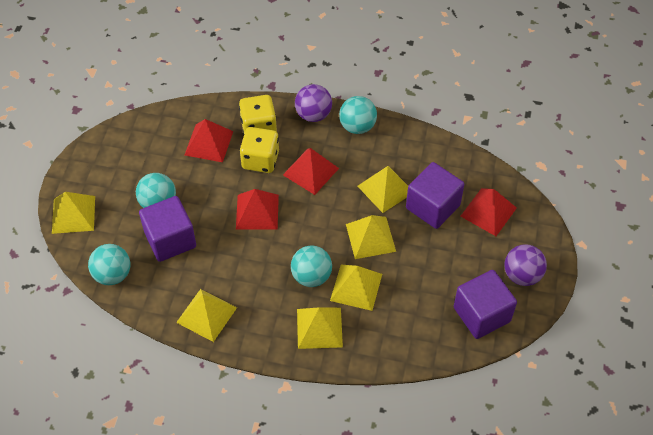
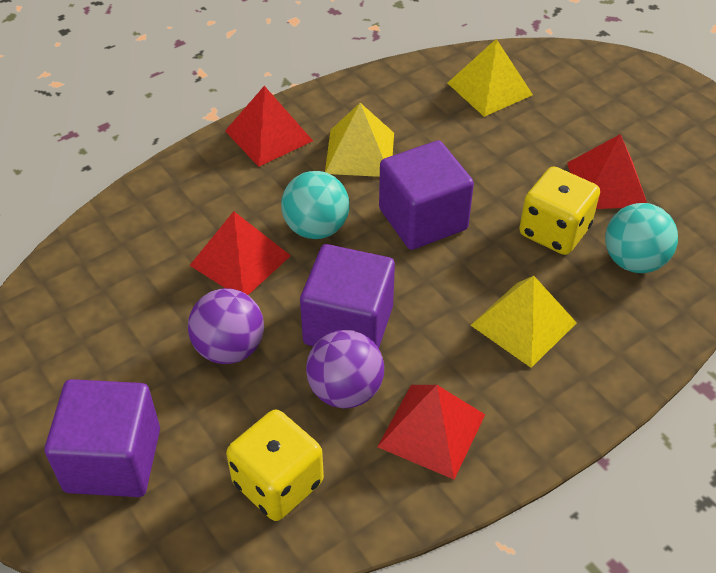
turquoise ball: 4 -> 2
yellow pyramid: 6 -> 3

